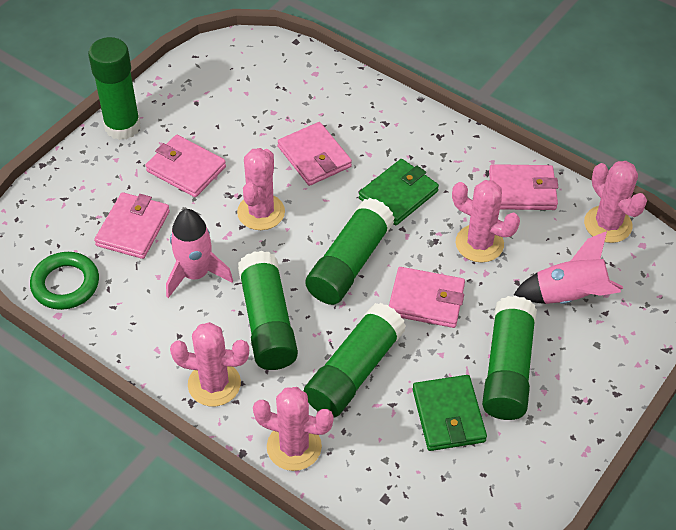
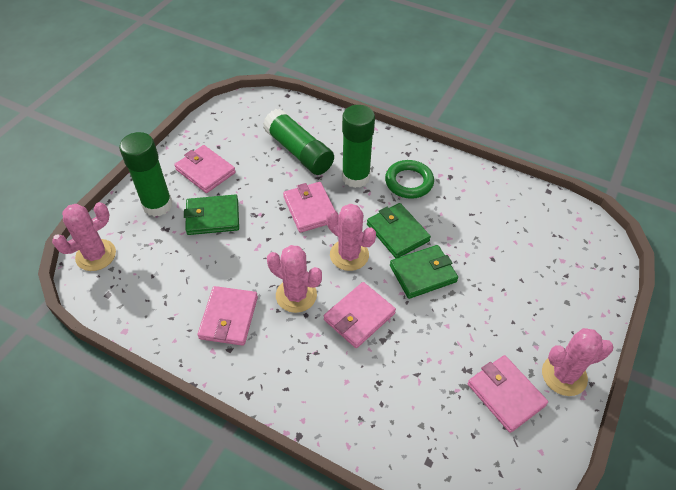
green glue stick: 5 -> 3
green wallet: 2 -> 3
pink cactus: 5 -> 4
pink rocket: 2 -> 0

